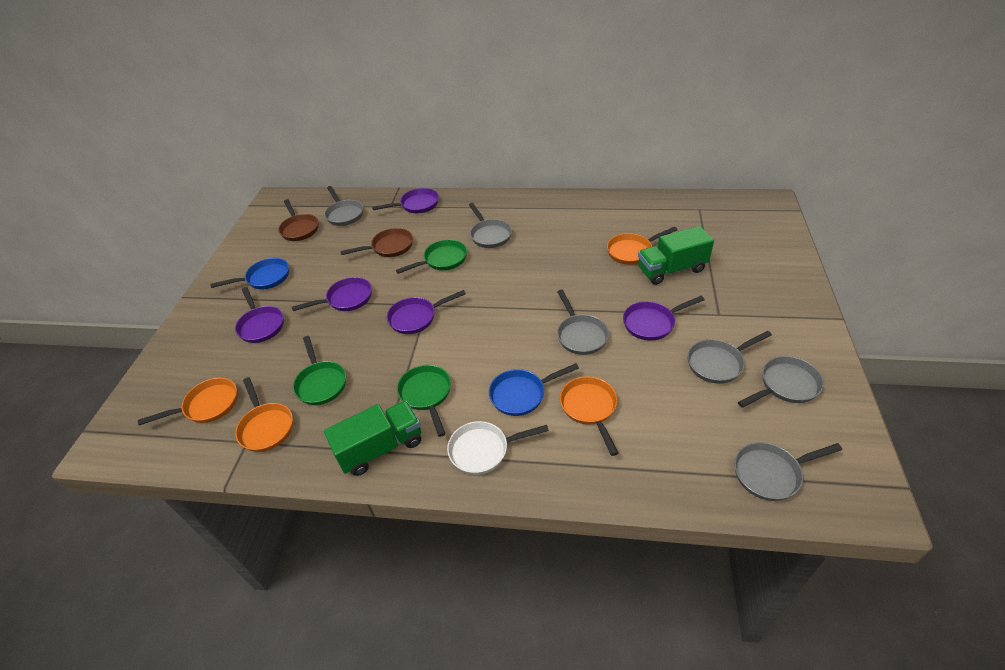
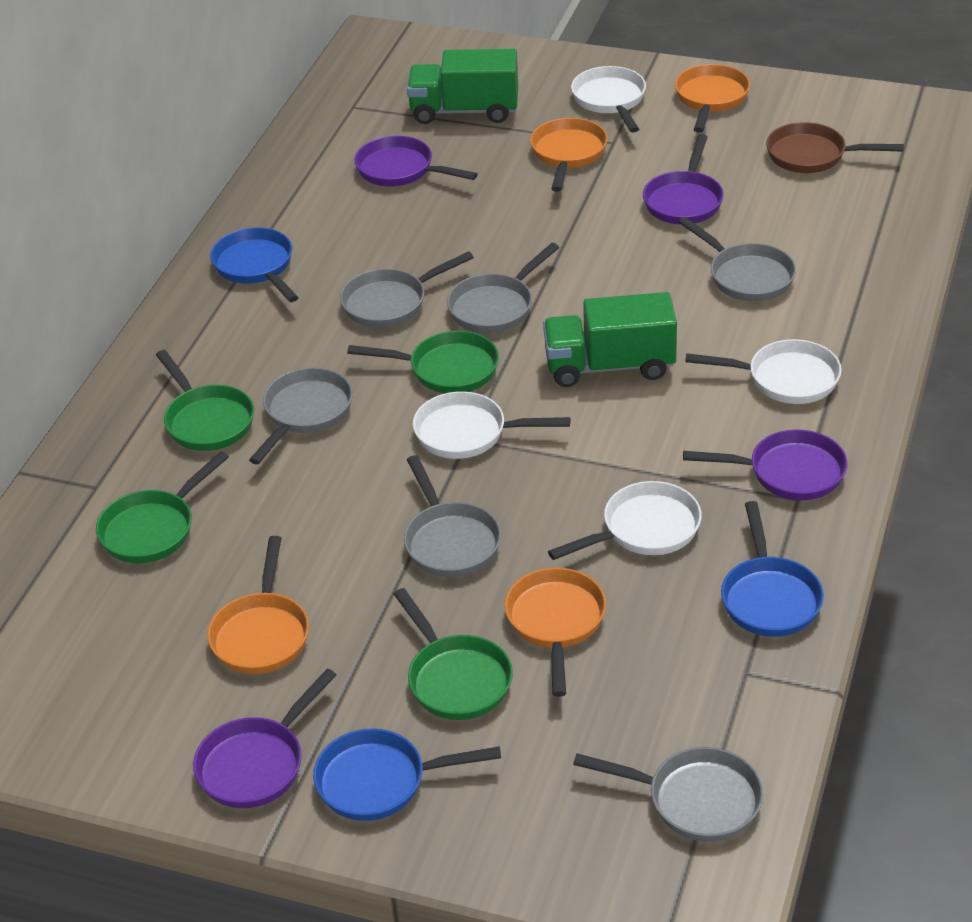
blue pan: 2 -> 3
brown pan: 2 -> 1
green pan: 3 -> 4
purple pan: 5 -> 4
white pan: 1 -> 4

